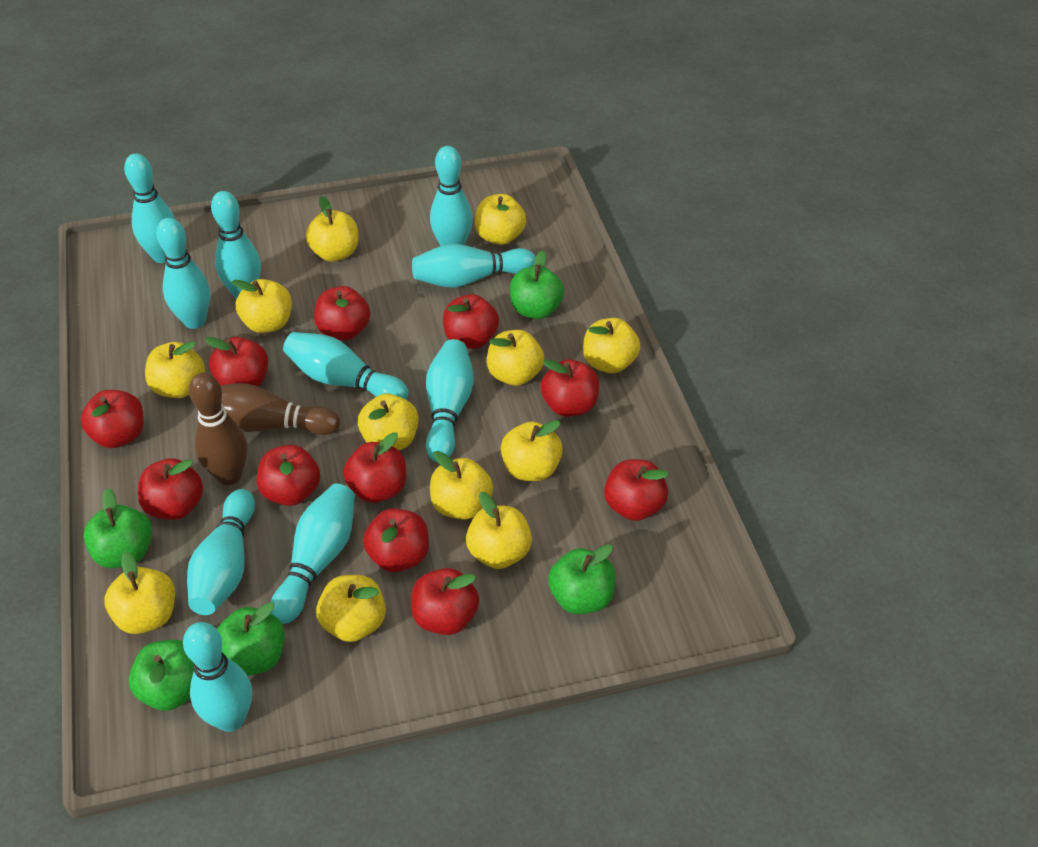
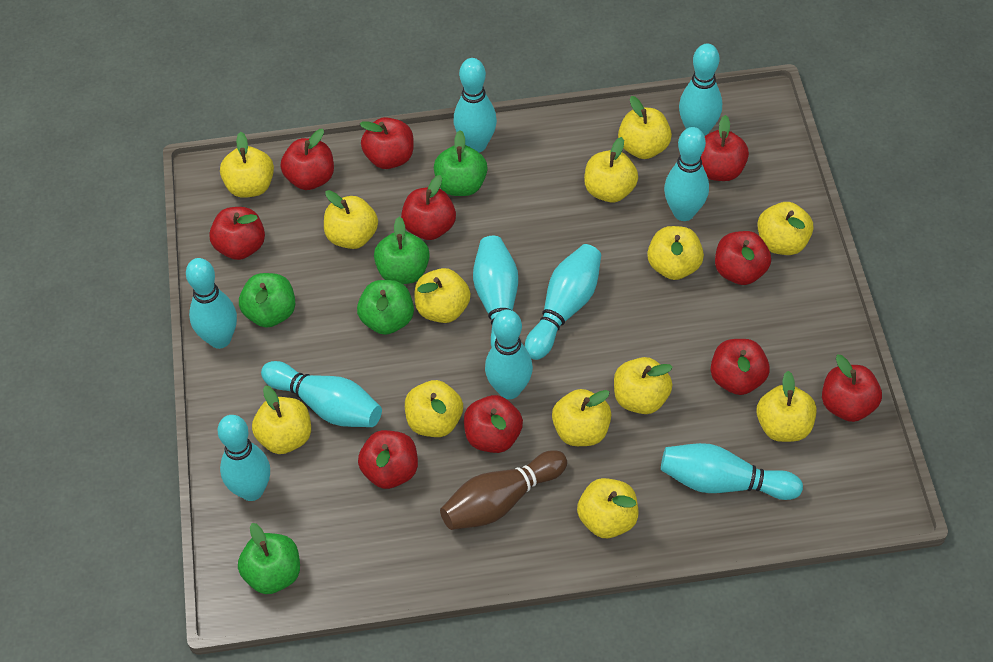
brown bowling pin: 2 -> 1
red apple: 11 -> 10
yellow apple: 12 -> 13

